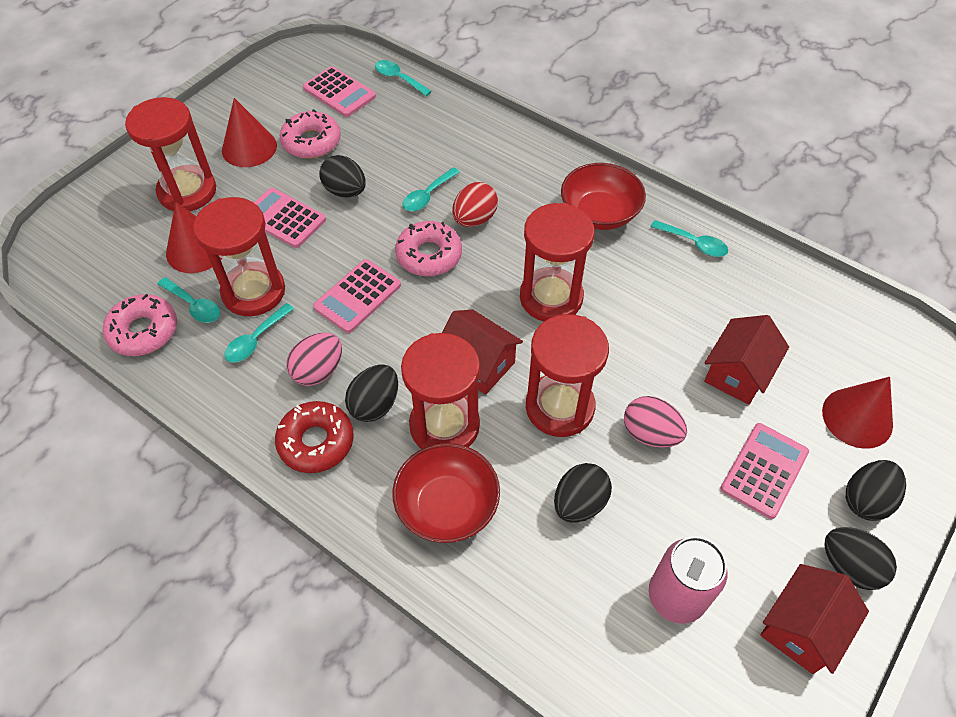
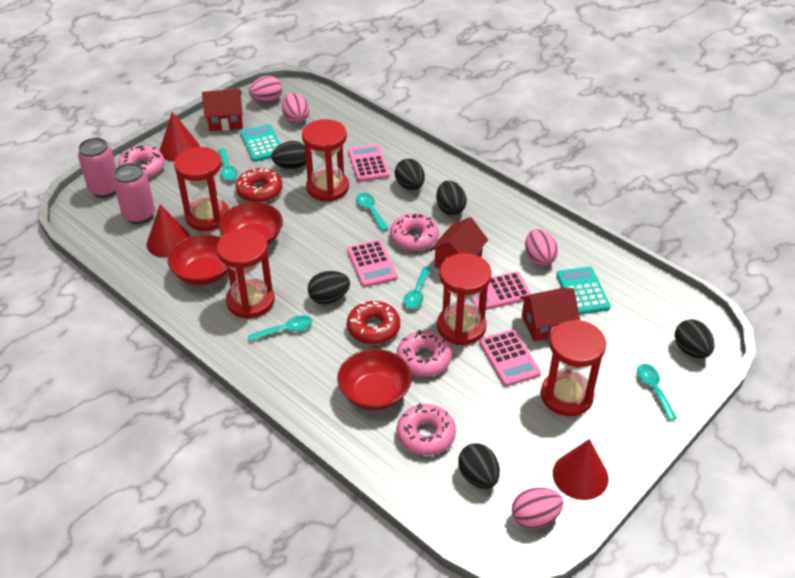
black egg: 5 -> 6
pink can: 1 -> 2
pink donut: 3 -> 4
pink egg: 2 -> 4
red bowl: 2 -> 3
red donut: 1 -> 2
red egg: 1 -> 0
turquoise calculator: 0 -> 2

